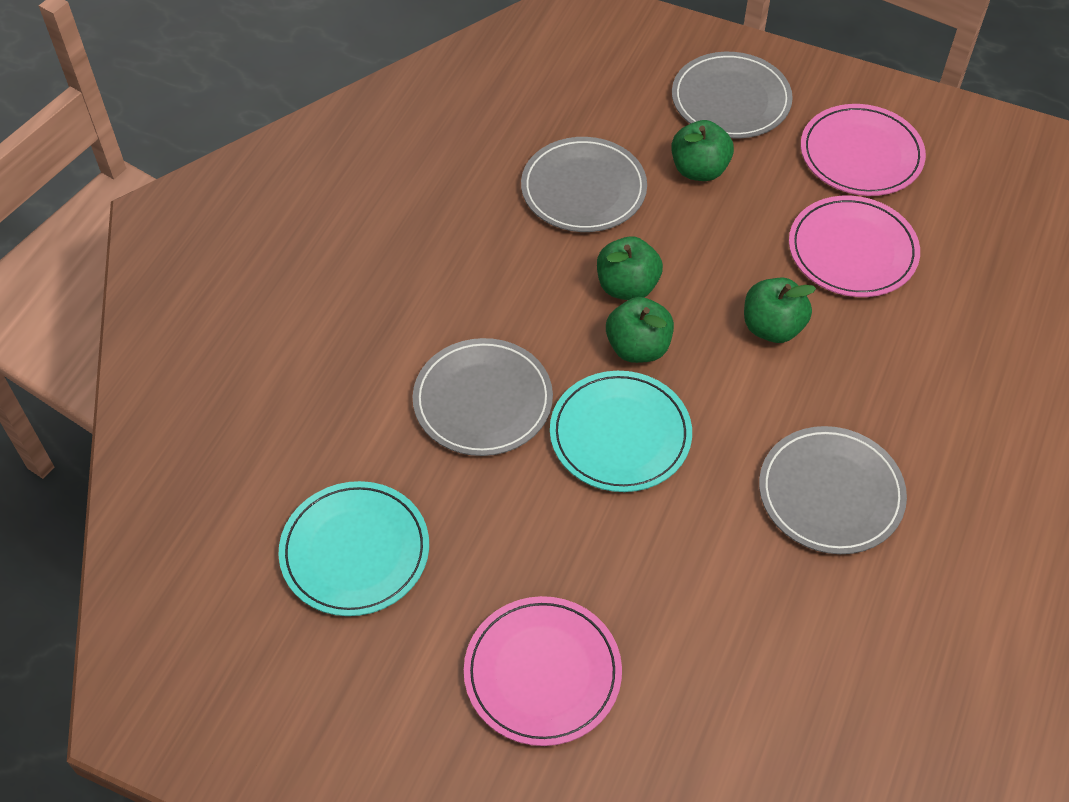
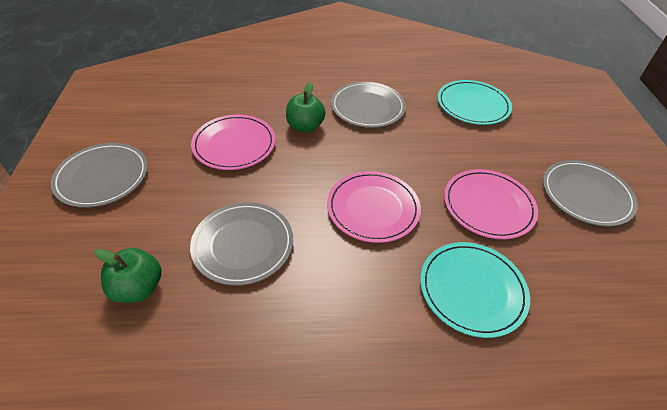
green apple: 4 -> 2

